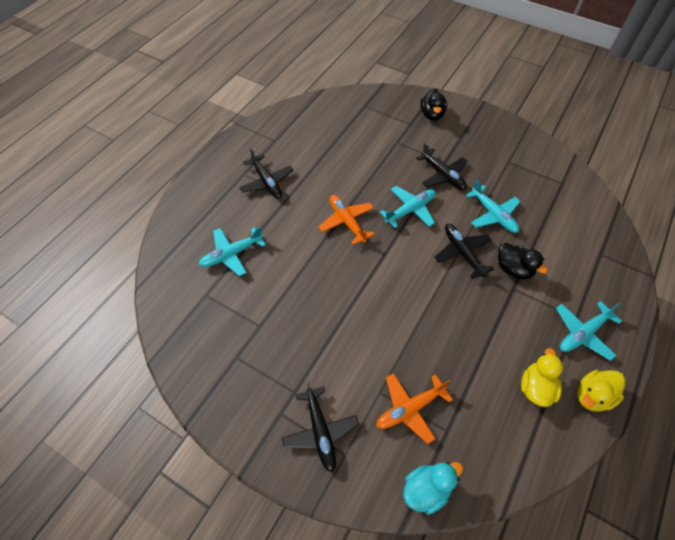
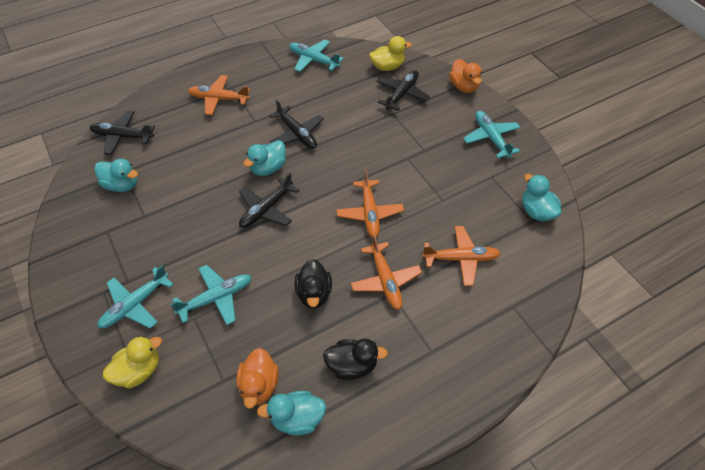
orange duck: 0 -> 2
orange plane: 2 -> 4
turquoise duck: 1 -> 4

